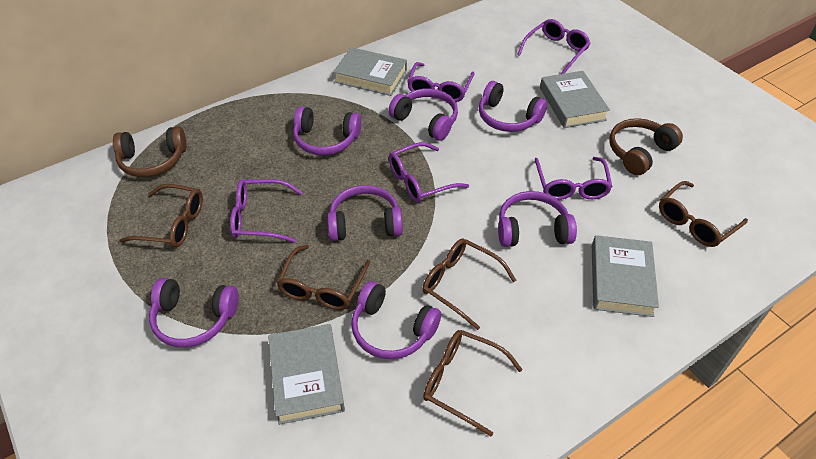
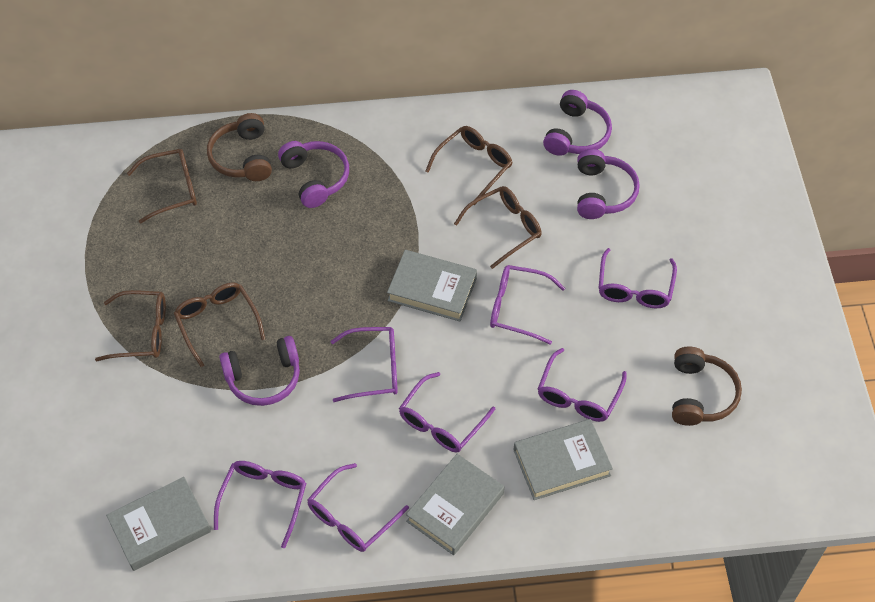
purple glasses: 5 -> 7
purple headphones: 7 -> 4

